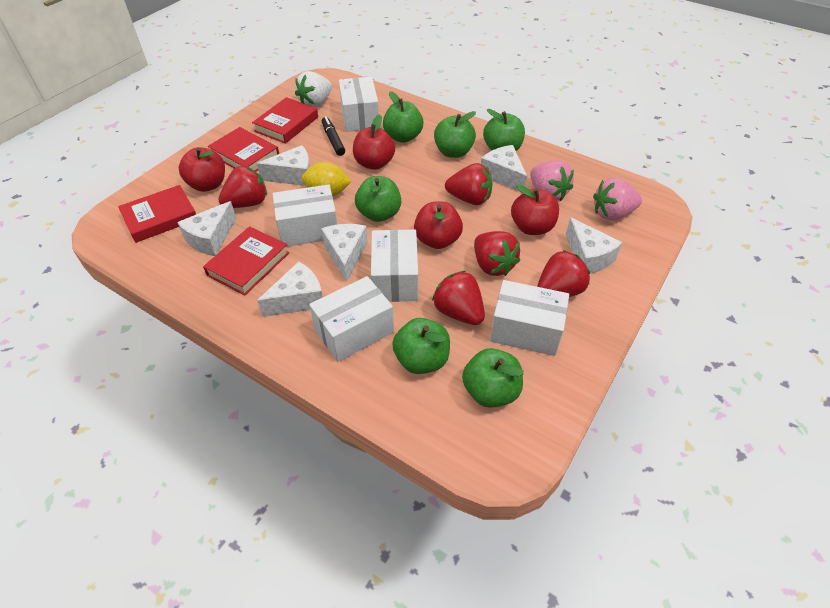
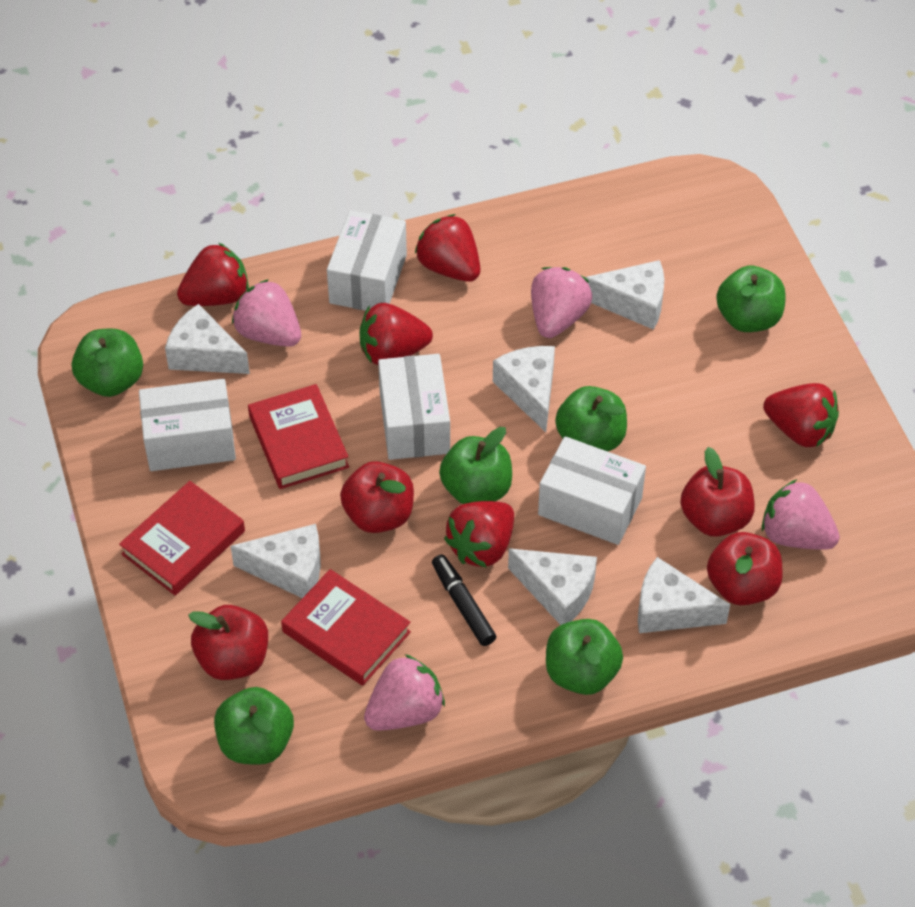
pink strawberry: 2 -> 4
red book: 4 -> 3
white box: 5 -> 4
white strawberry: 1 -> 0
yellow lemon: 1 -> 0

